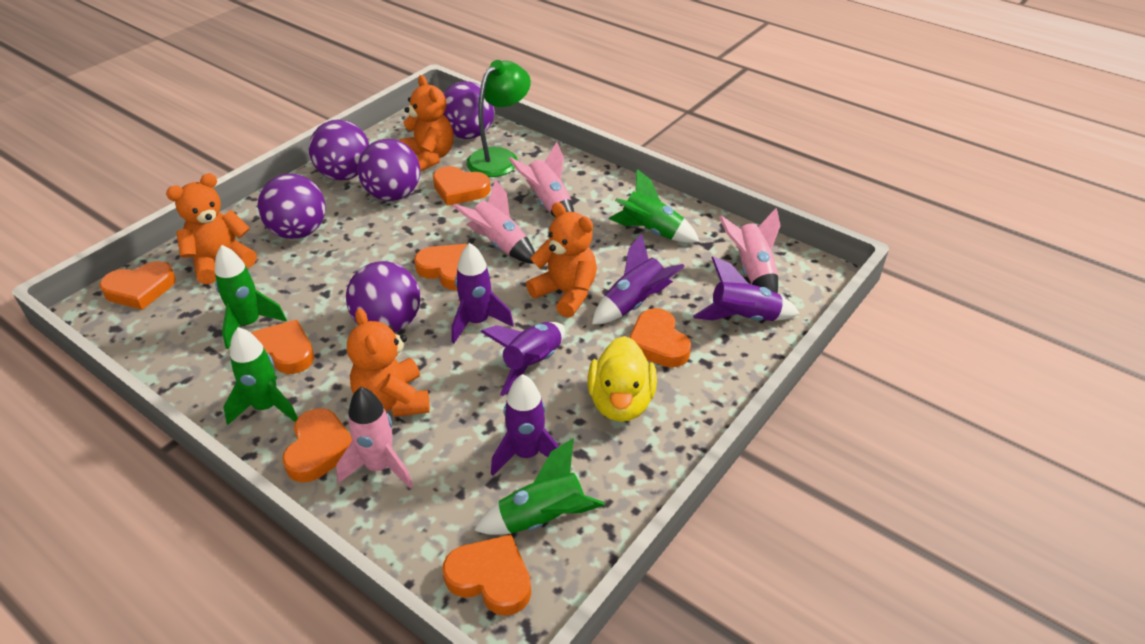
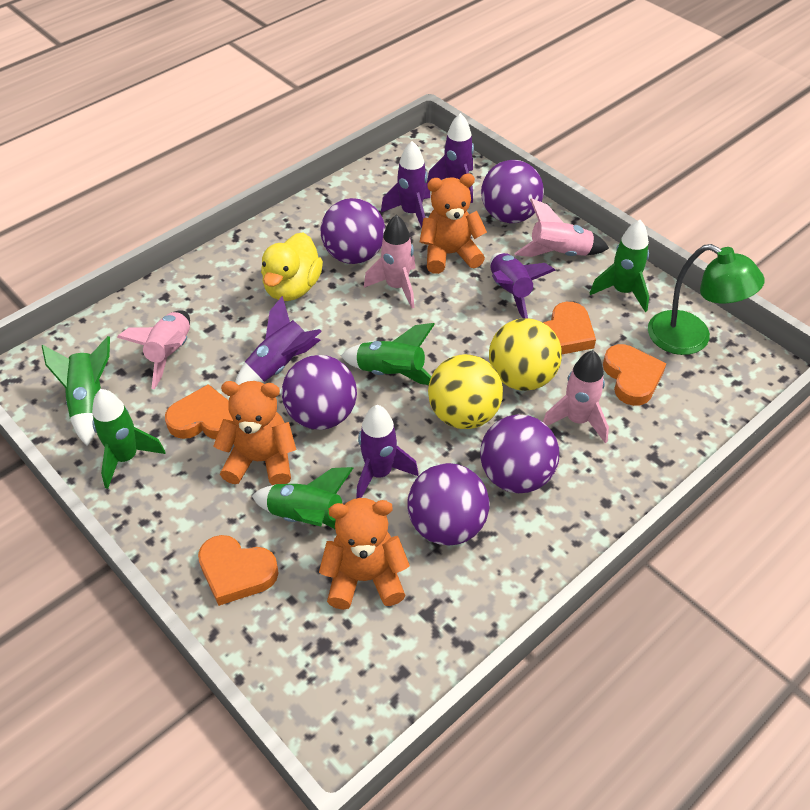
green rocket: 4 -> 5
orange heart: 7 -> 4
orange teddy bear: 4 -> 3
yellow ball: 0 -> 2

